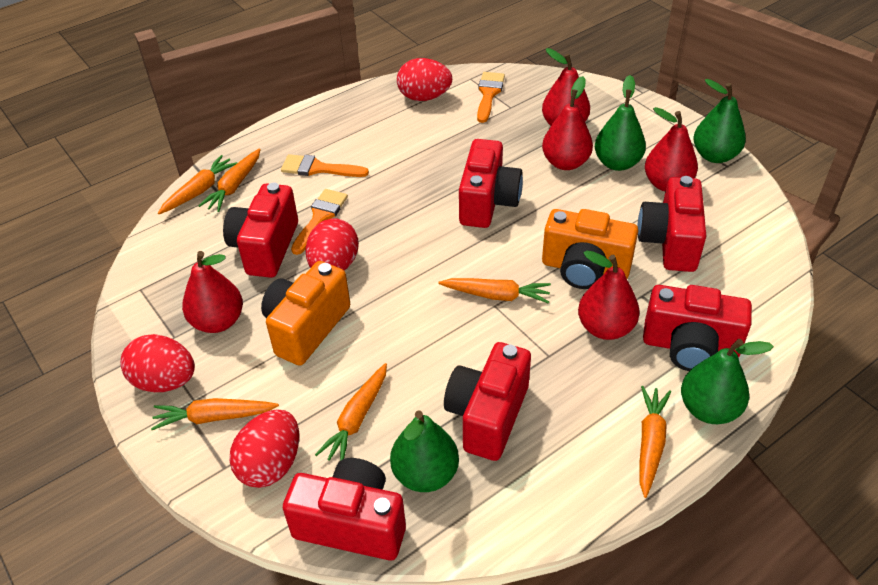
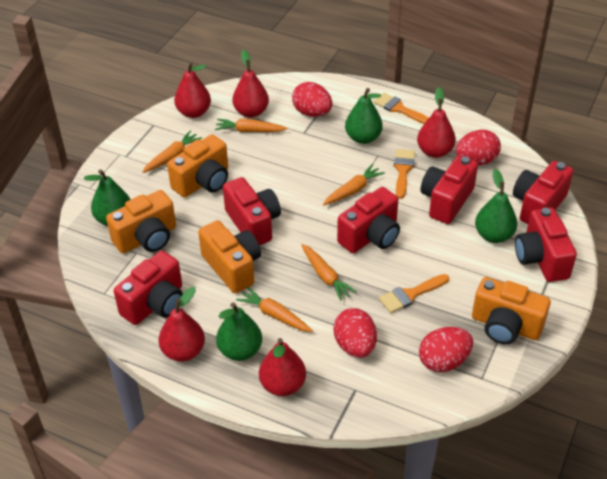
orange camera: 2 -> 4
orange carrot: 6 -> 5

